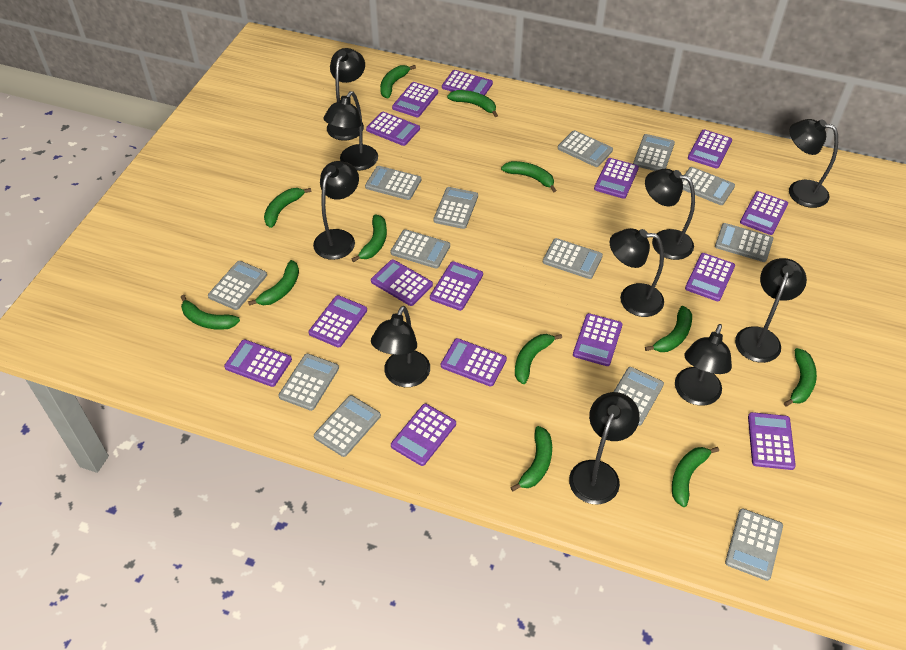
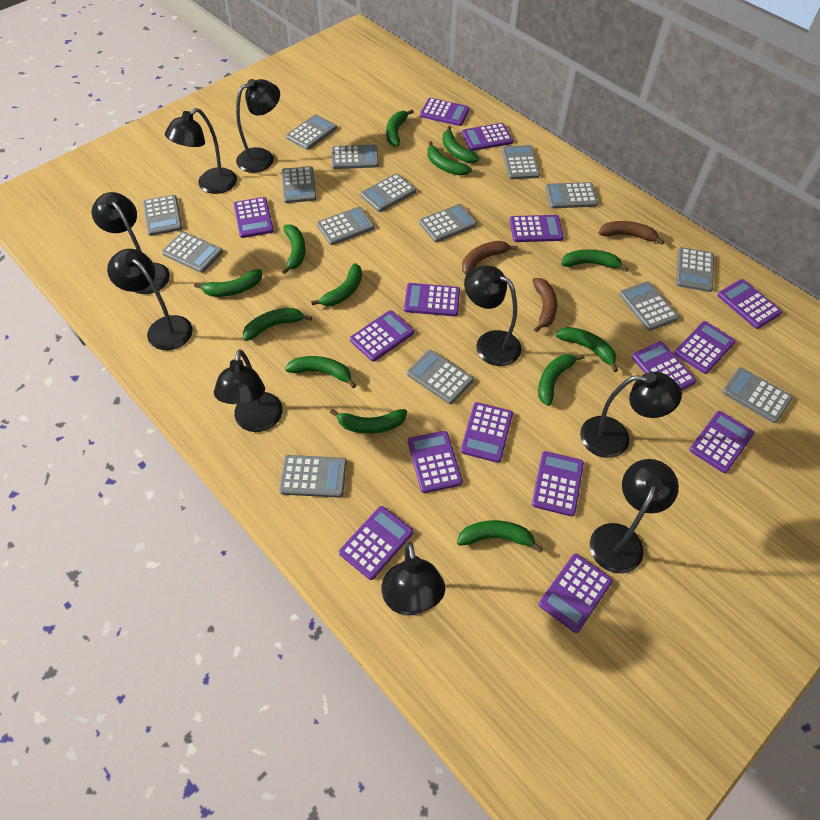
black lamp: 10 -> 9
brown banana: 0 -> 3
green banana: 12 -> 13
grey calculator: 13 -> 15

